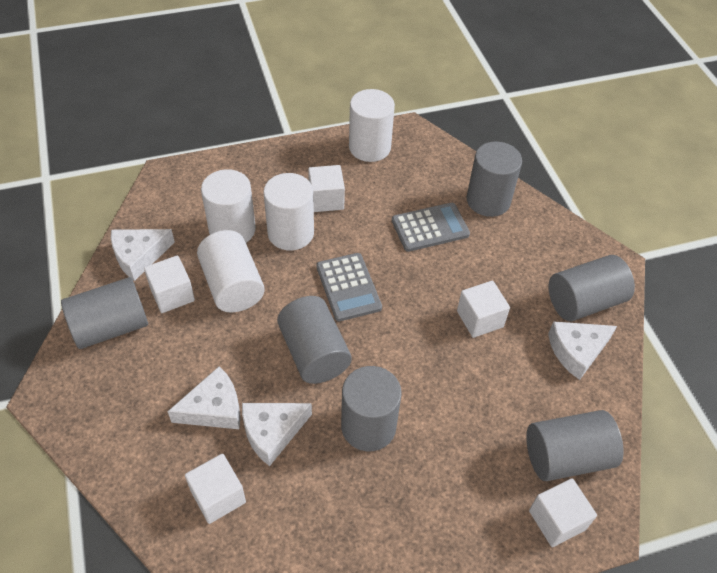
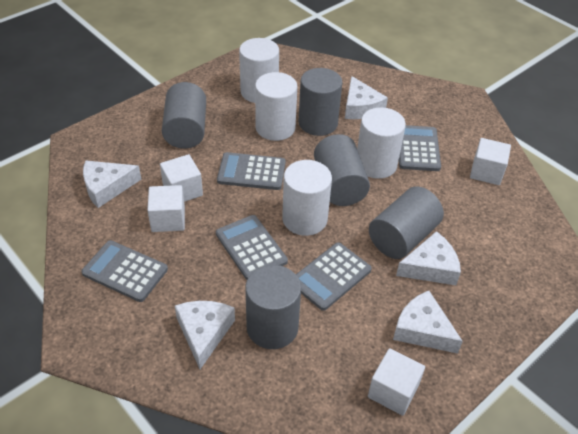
grey calculator: 2 -> 5
grey cylinder: 6 -> 5
white cheese: 4 -> 5
white cube: 5 -> 4

